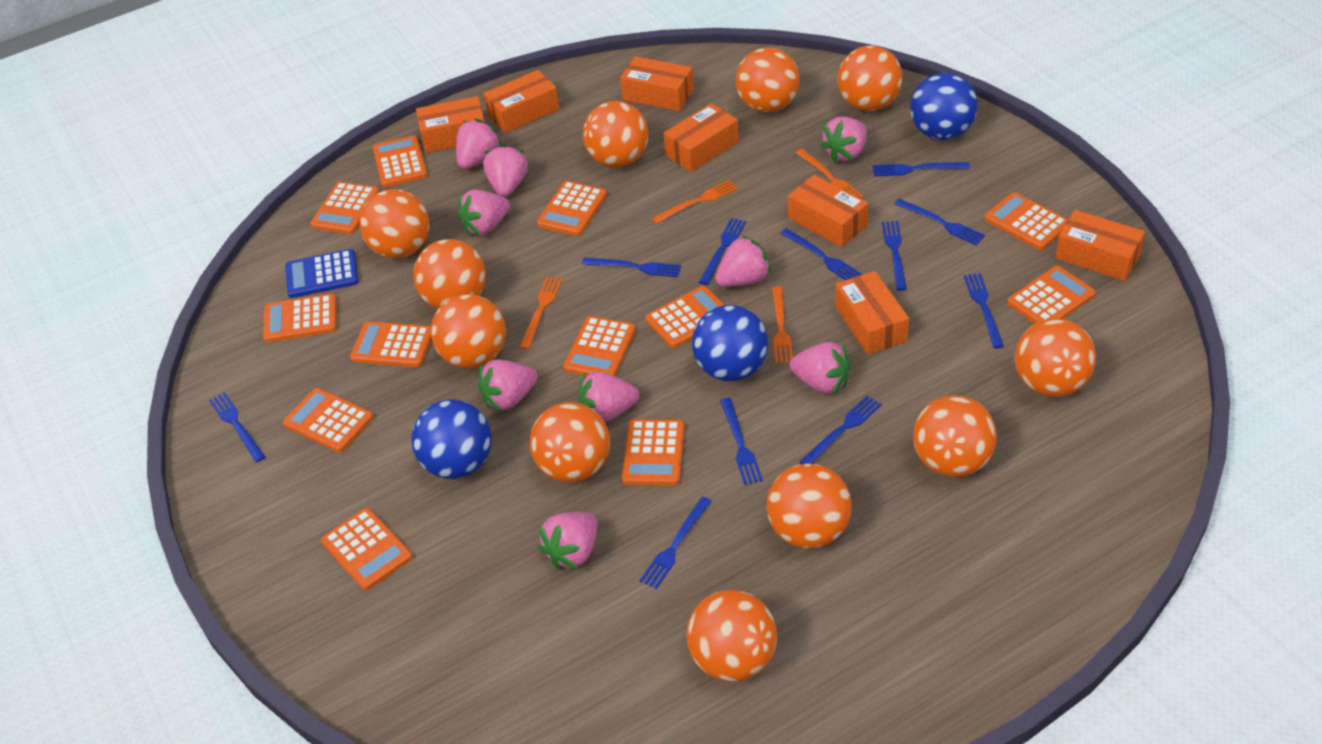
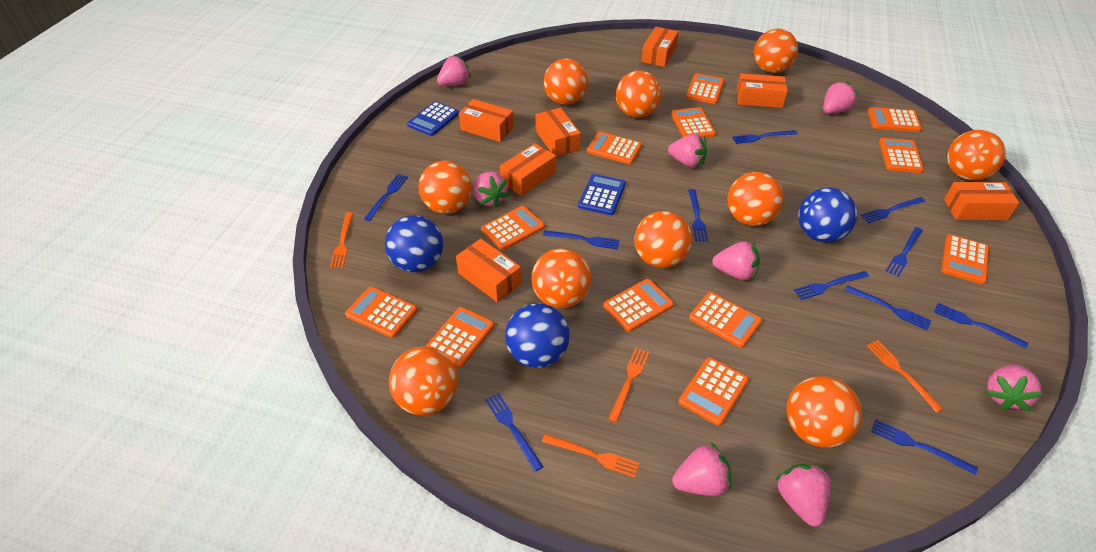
blue calculator: 1 -> 2
orange ball: 11 -> 10
pink strawberry: 9 -> 8

